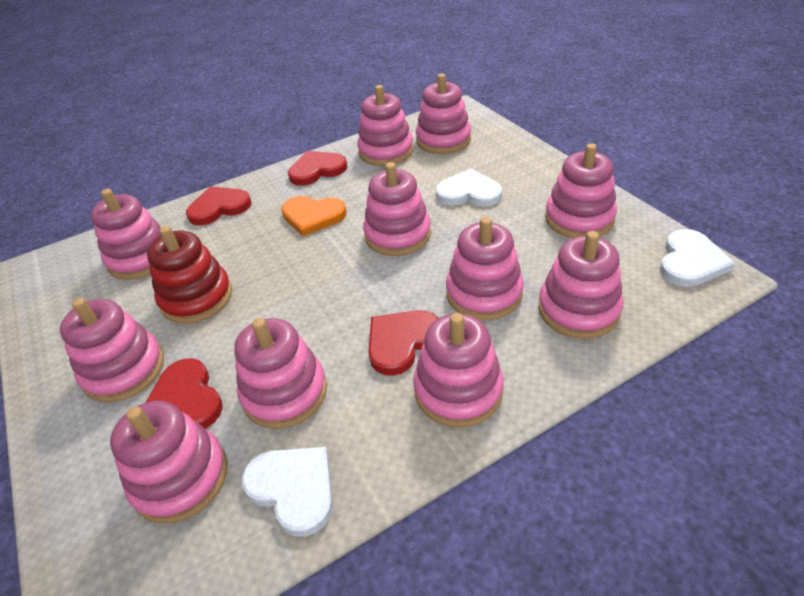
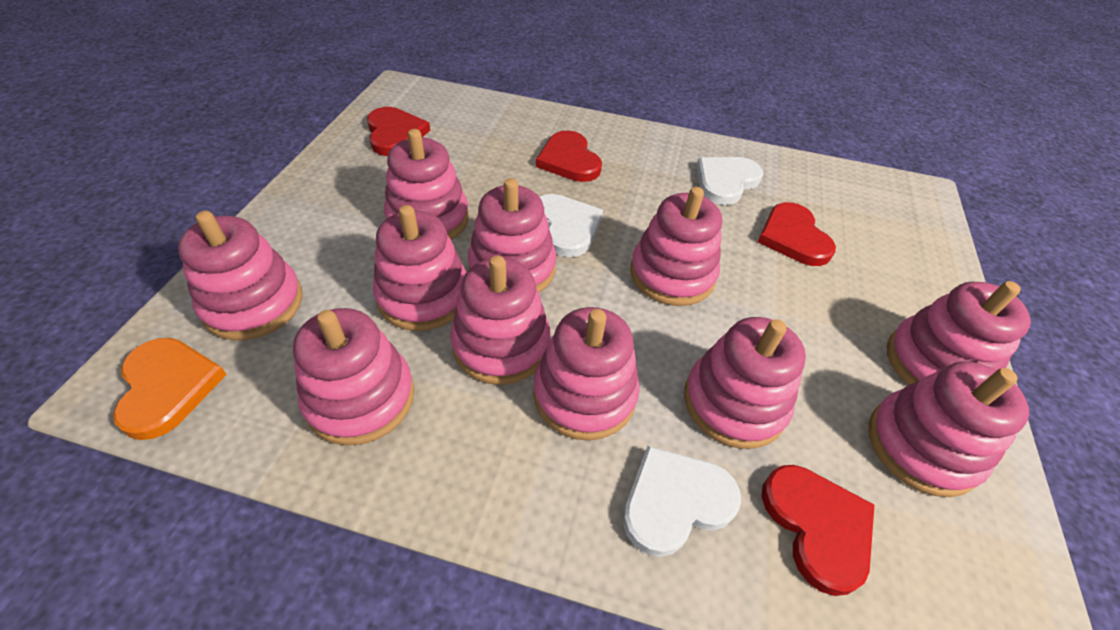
red stacking toy: 1 -> 0

